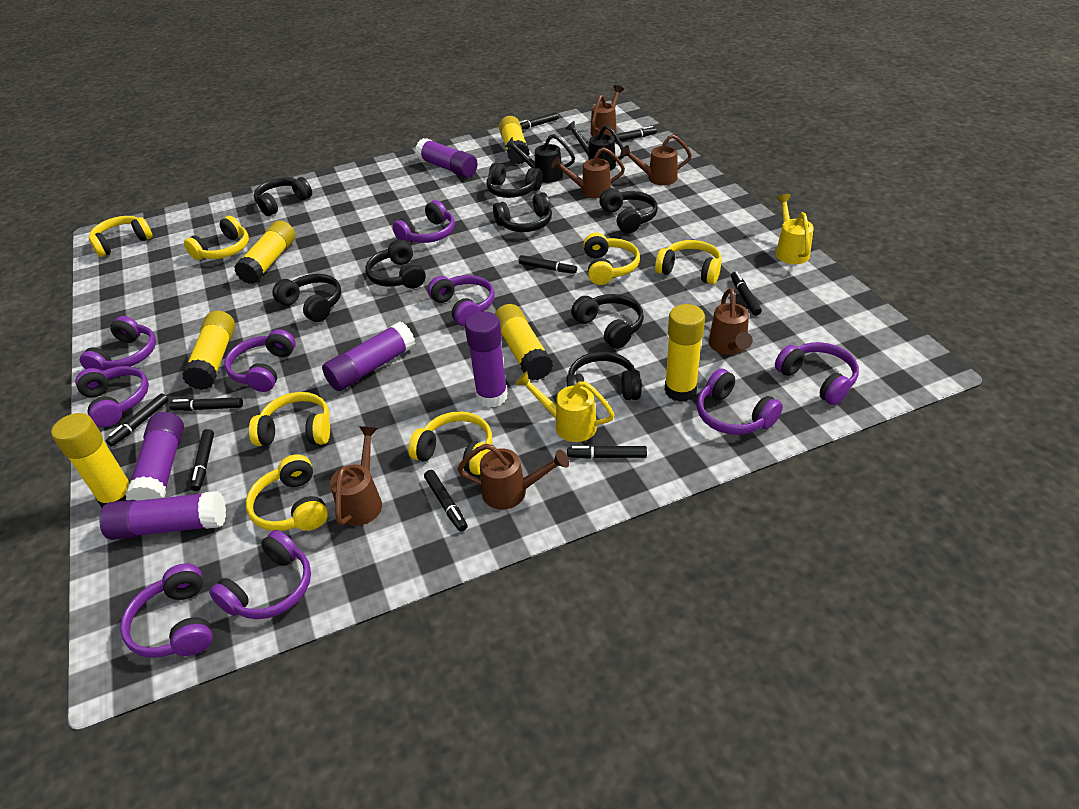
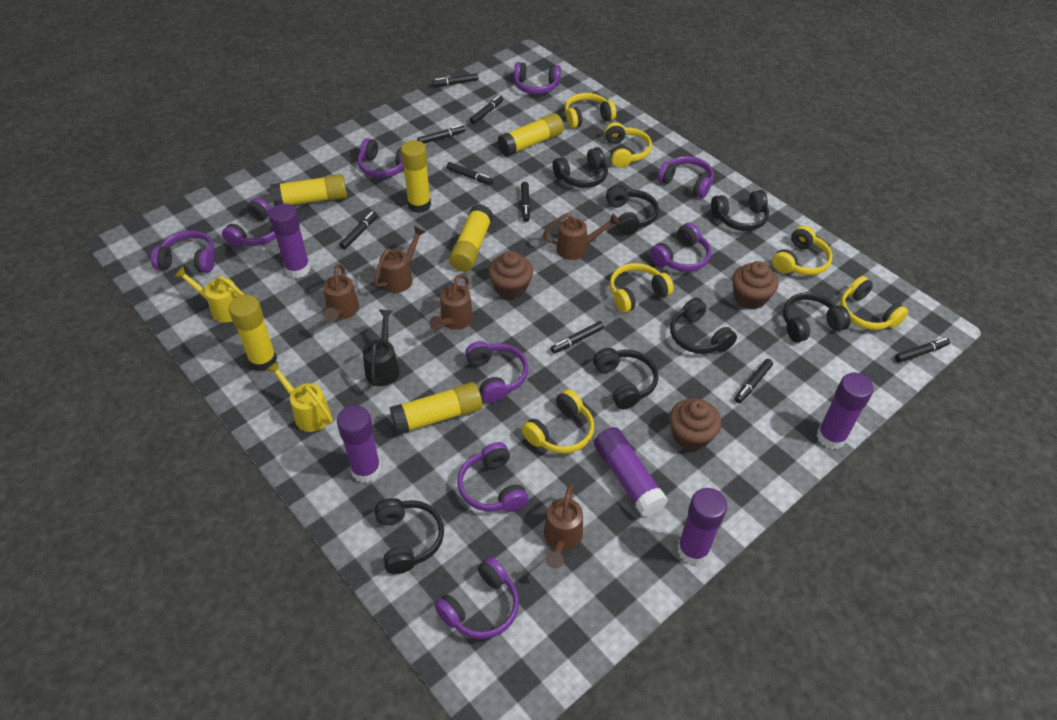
black headphones: 8 -> 7
black watering can: 2 -> 1
brown cupcake: 0 -> 3
brown watering can: 6 -> 5
yellow headphones: 7 -> 6

